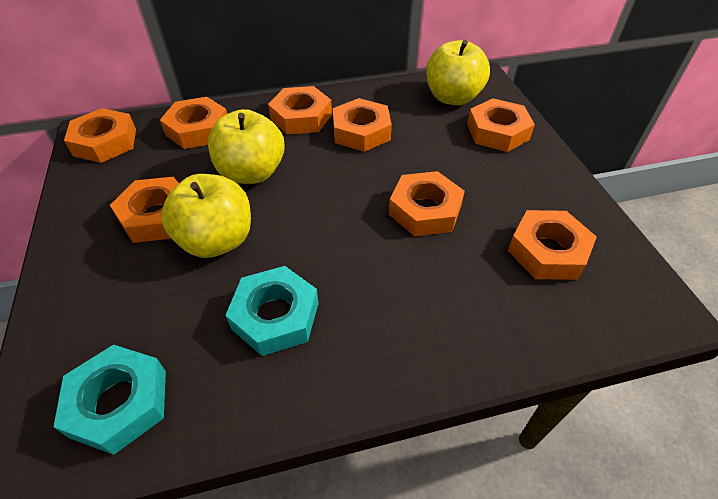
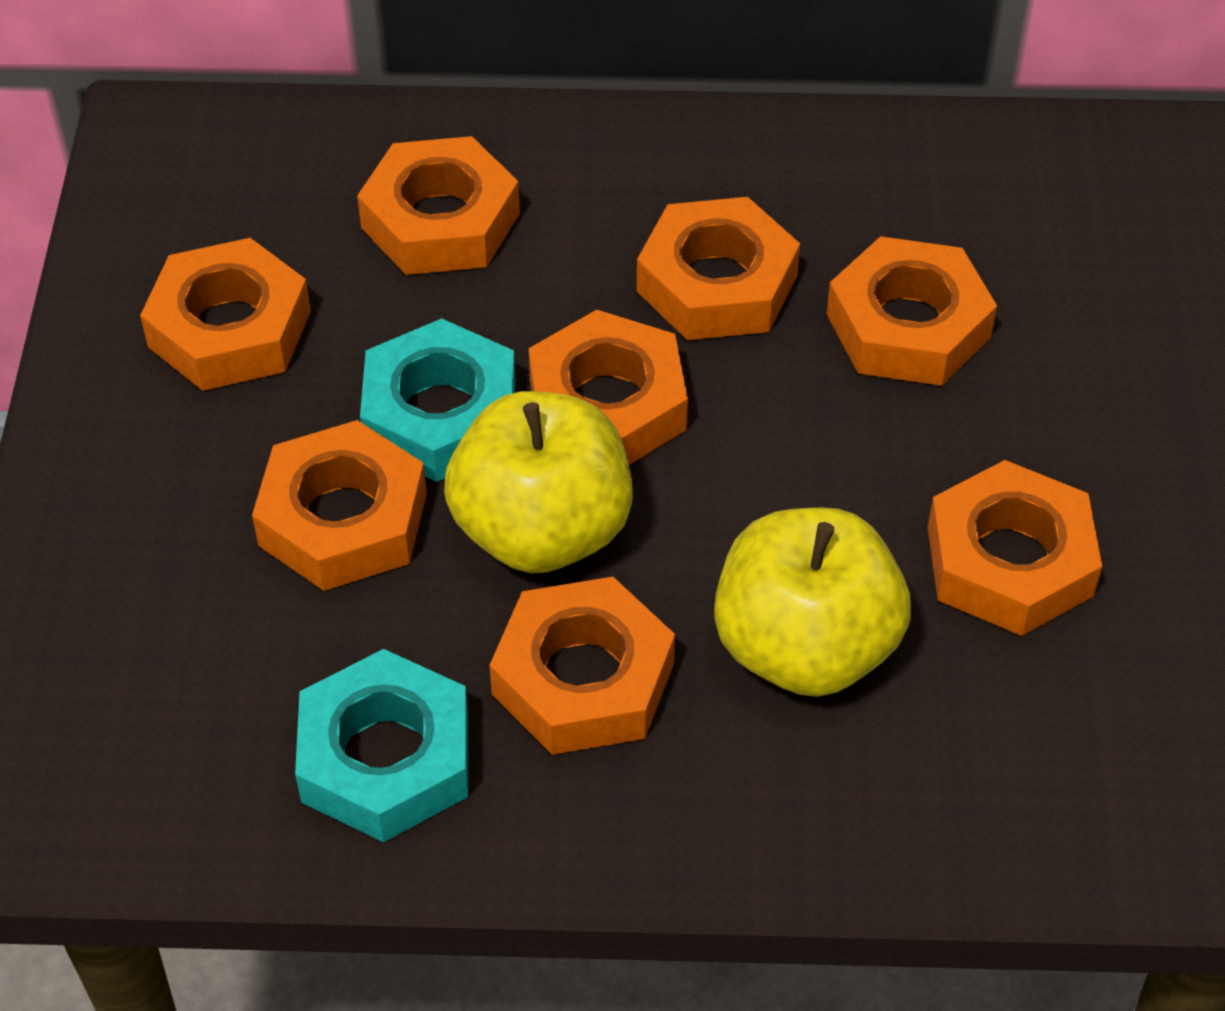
yellow apple: 3 -> 2

